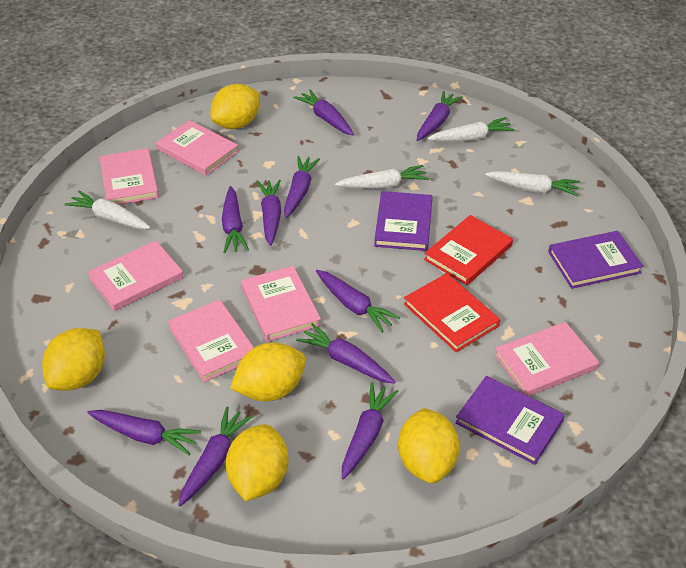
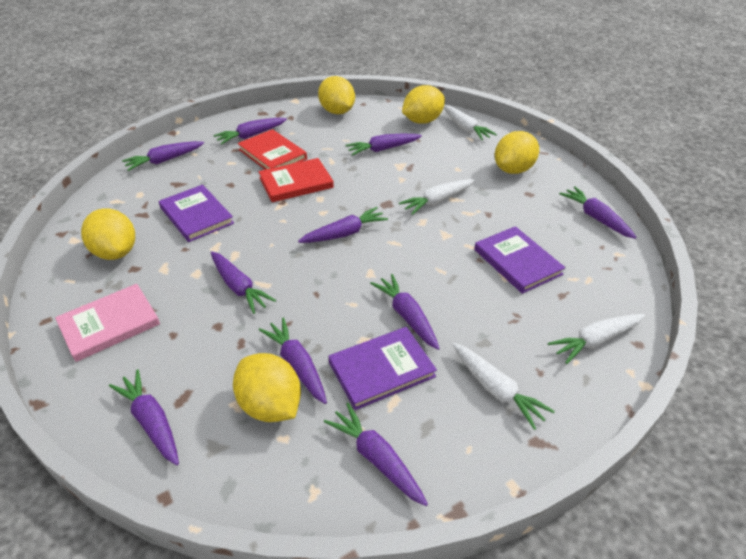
pink book: 6 -> 1

